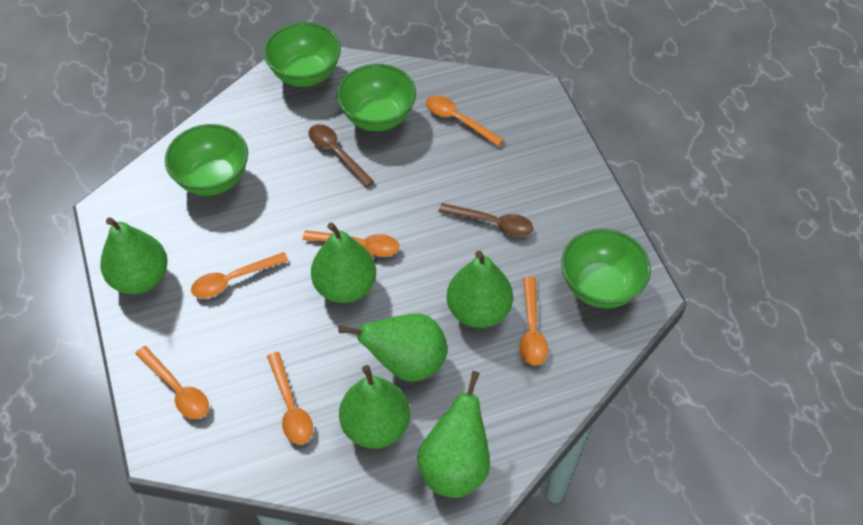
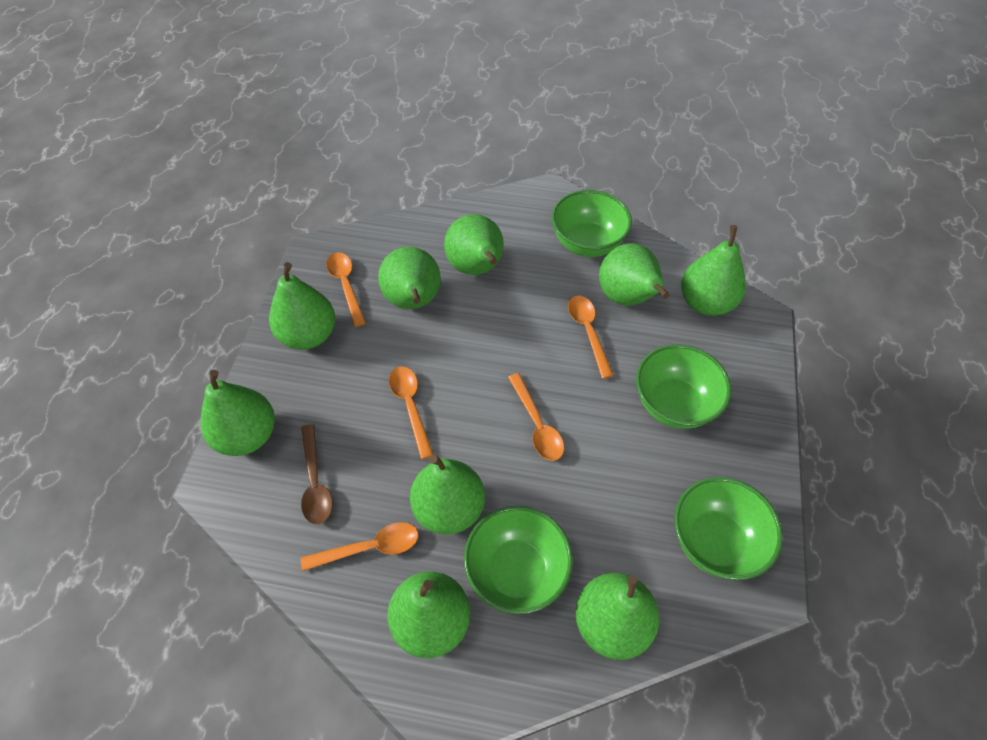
brown spoon: 2 -> 1
green pear: 6 -> 9
orange spoon: 6 -> 5

